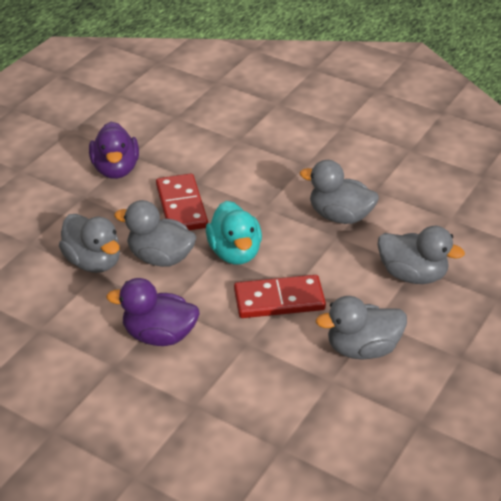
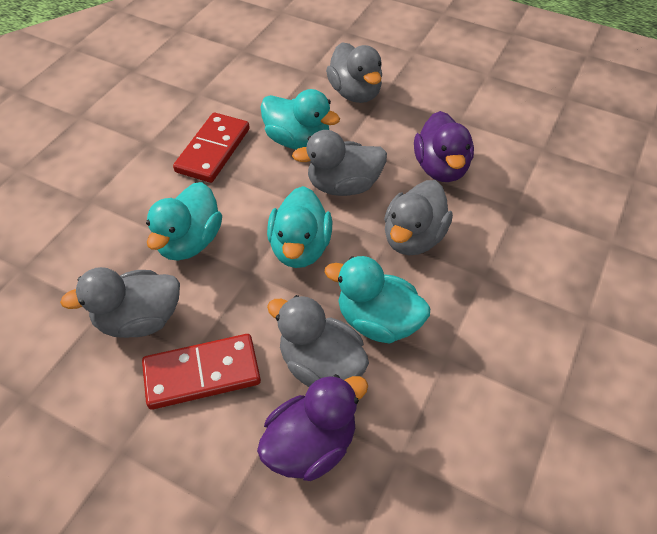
turquoise duck: 1 -> 4

